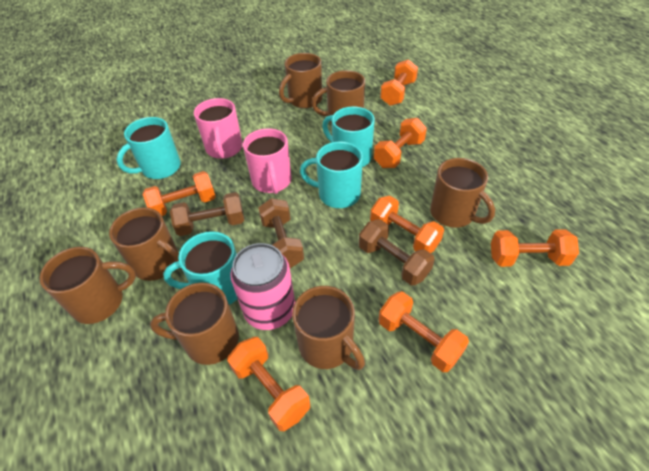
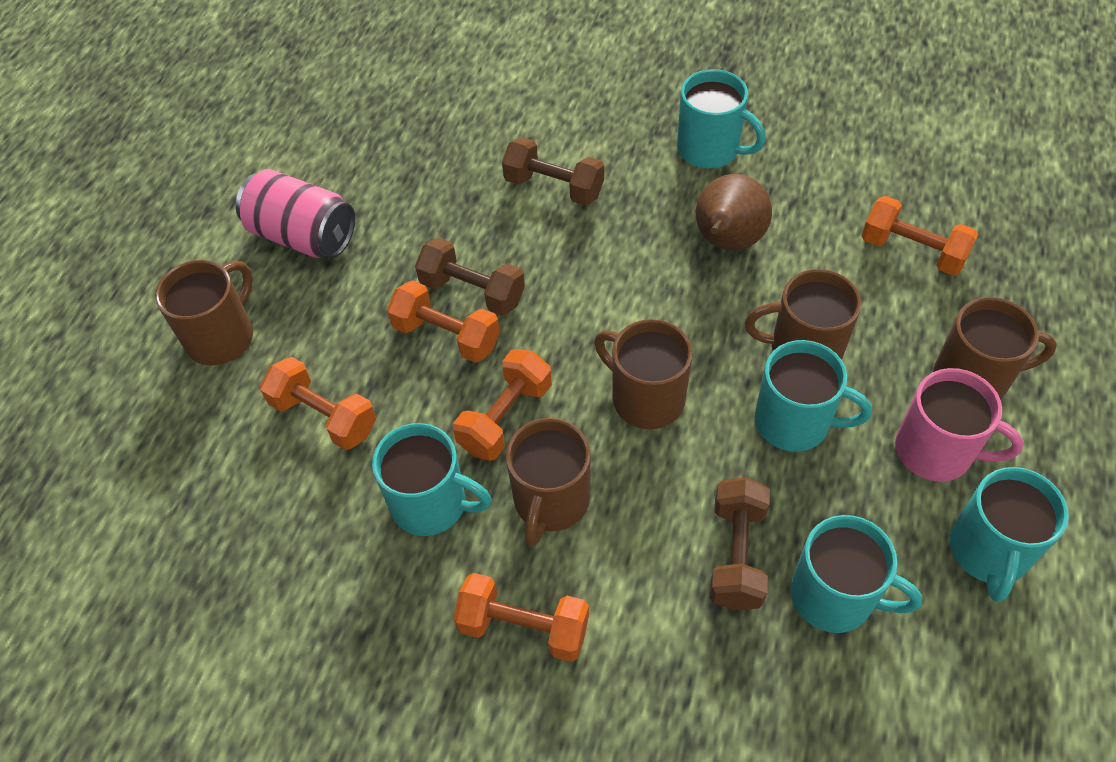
brown mug: 7 -> 5
brown pear: 0 -> 1
orange dumbbell: 7 -> 5
pink mug: 2 -> 1
turquoise mug: 4 -> 5

